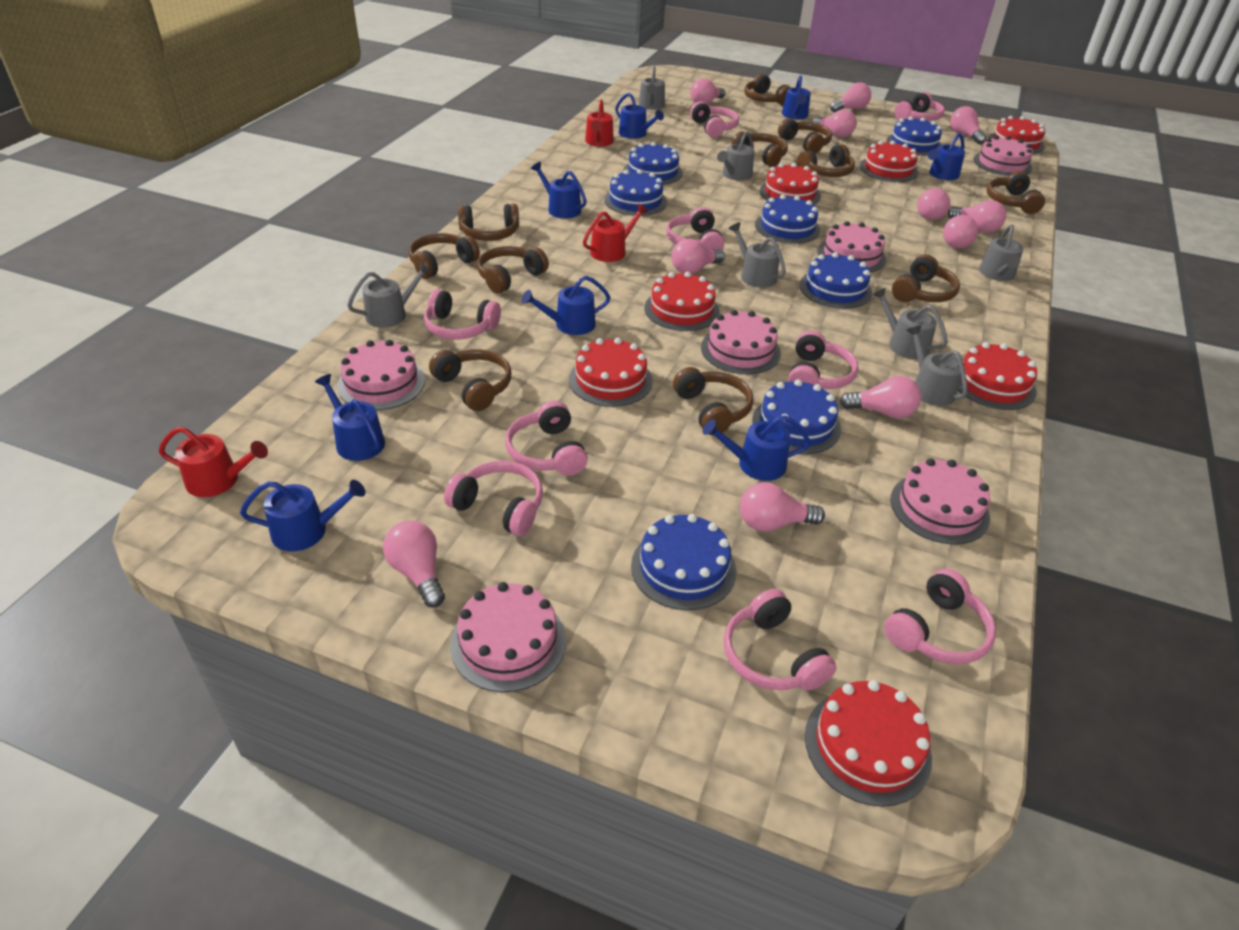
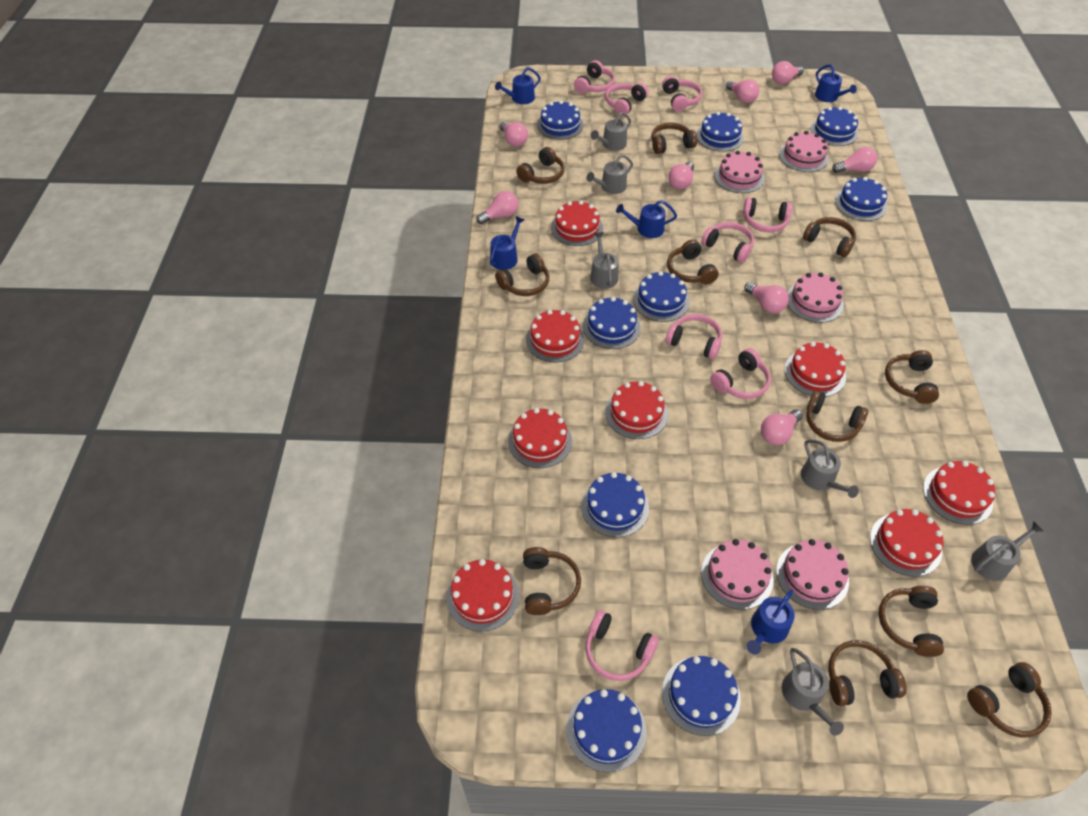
blue cake: 7 -> 9
blue watering can: 8 -> 5
grey watering can: 7 -> 6
pink cake: 6 -> 5
pink headphones: 9 -> 8
pink light bulb: 11 -> 8
red cake: 7 -> 8
red watering can: 3 -> 0

